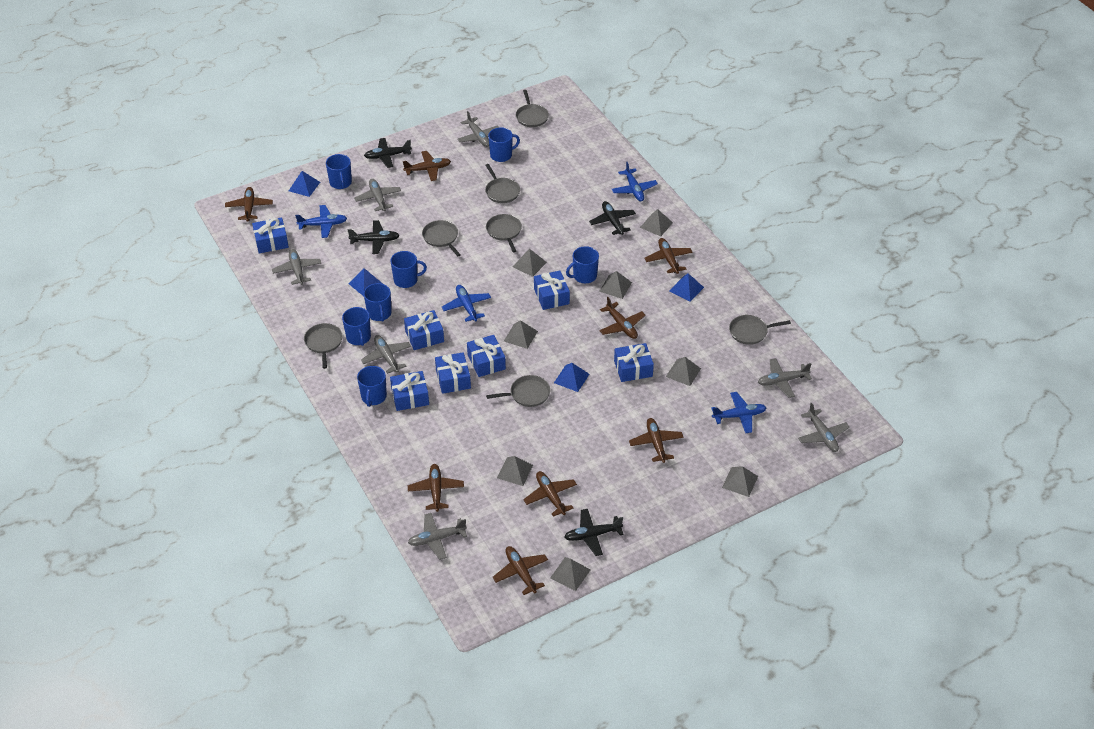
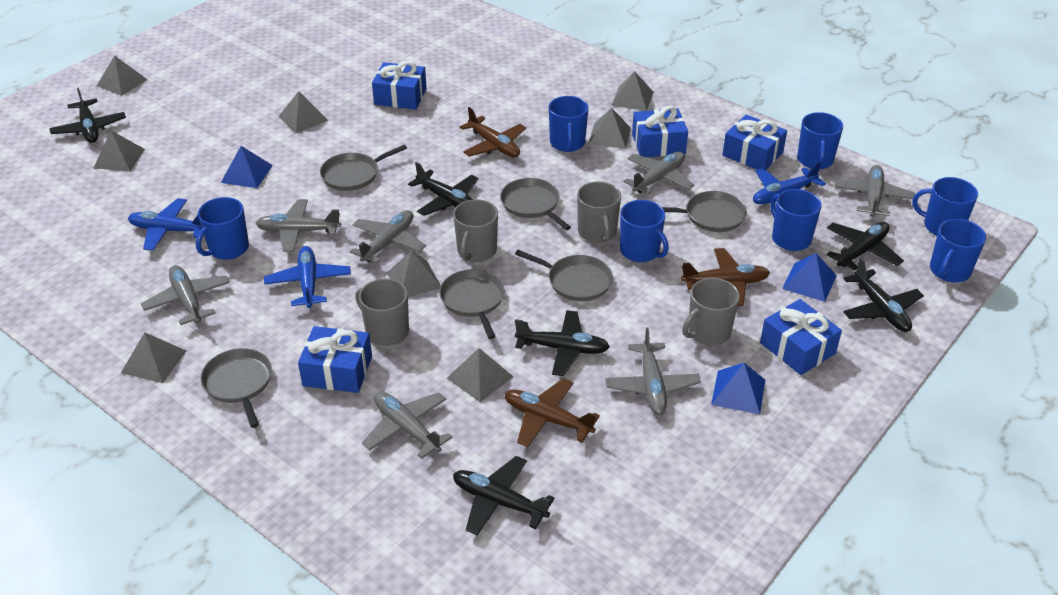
black plane: 4 -> 6
blue gift: 7 -> 5
blue plane: 4 -> 3
blue pyramid: 4 -> 3
brown plane: 8 -> 3
grey mug: 0 -> 4
grey pan: 7 -> 6

